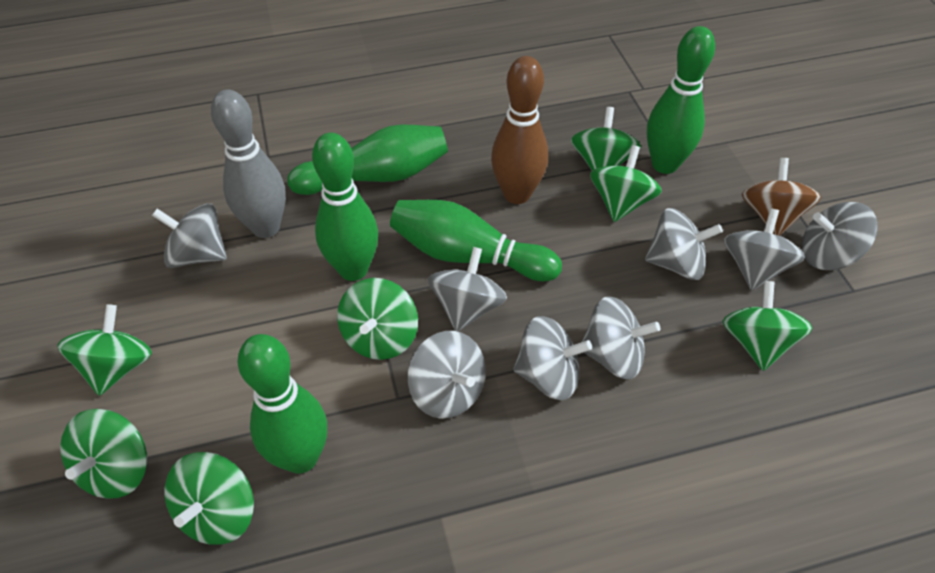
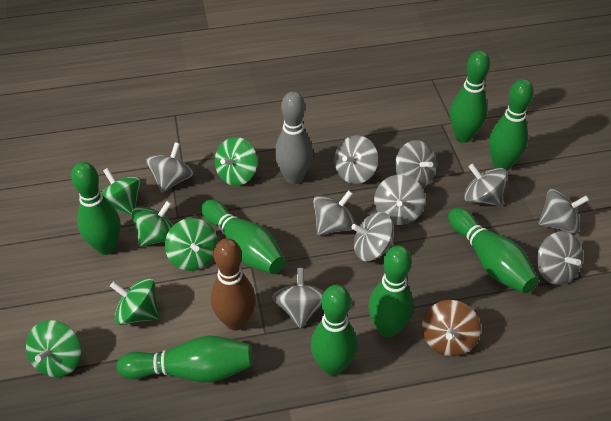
green bowling pin: 5 -> 8
green spinning top: 7 -> 6
grey spinning top: 8 -> 10

